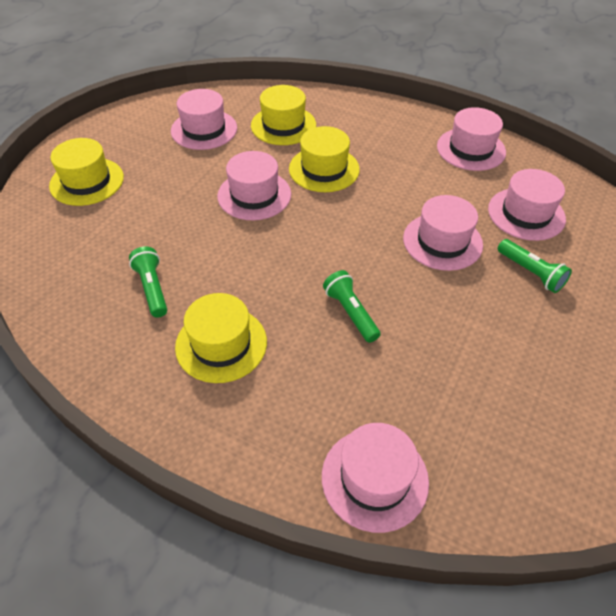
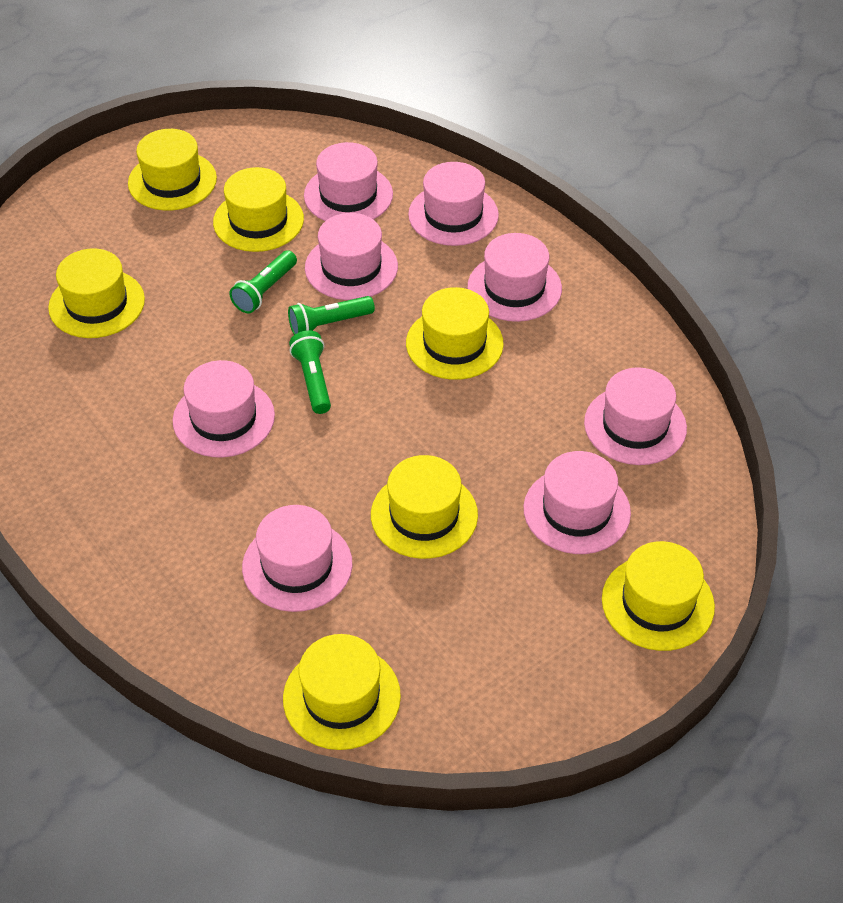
pink hat: 6 -> 8
yellow hat: 4 -> 7

